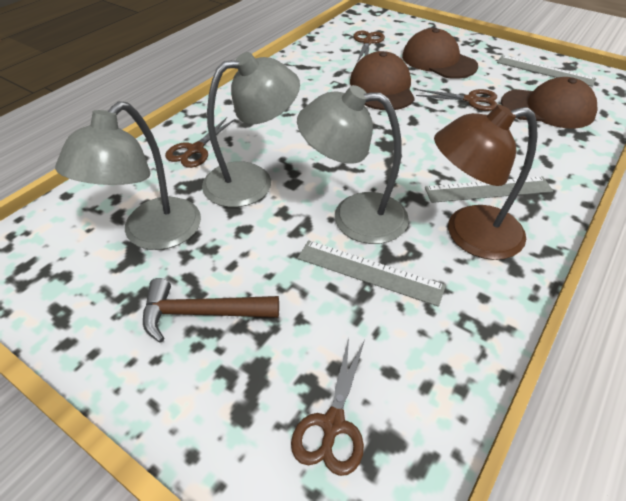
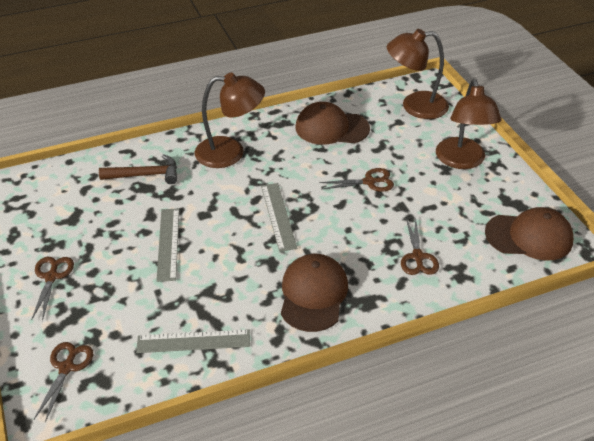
brown lamp: 1 -> 3
grey lamp: 3 -> 0

